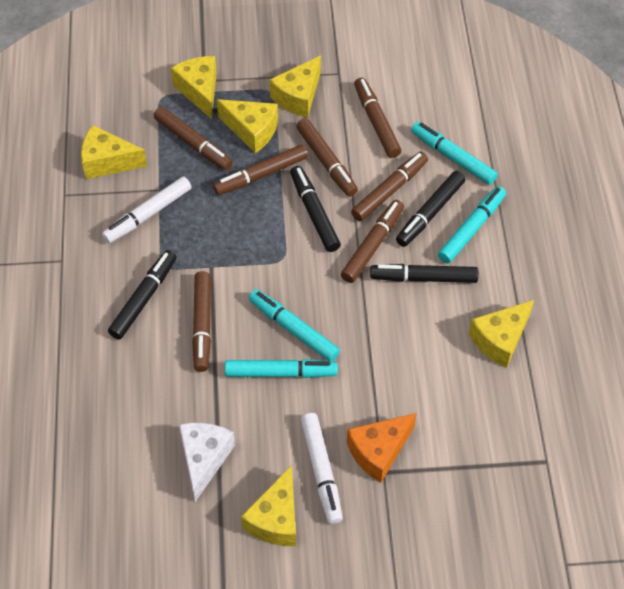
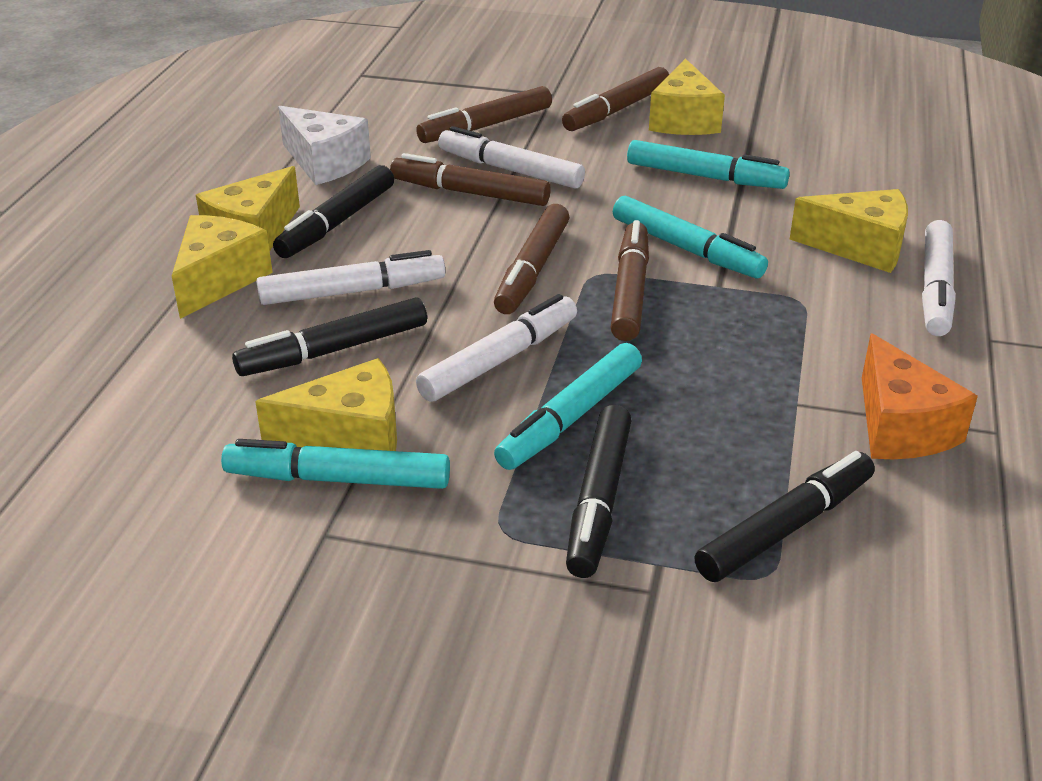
brown marker: 7 -> 5
white marker: 2 -> 4
yellow cheese: 6 -> 5

